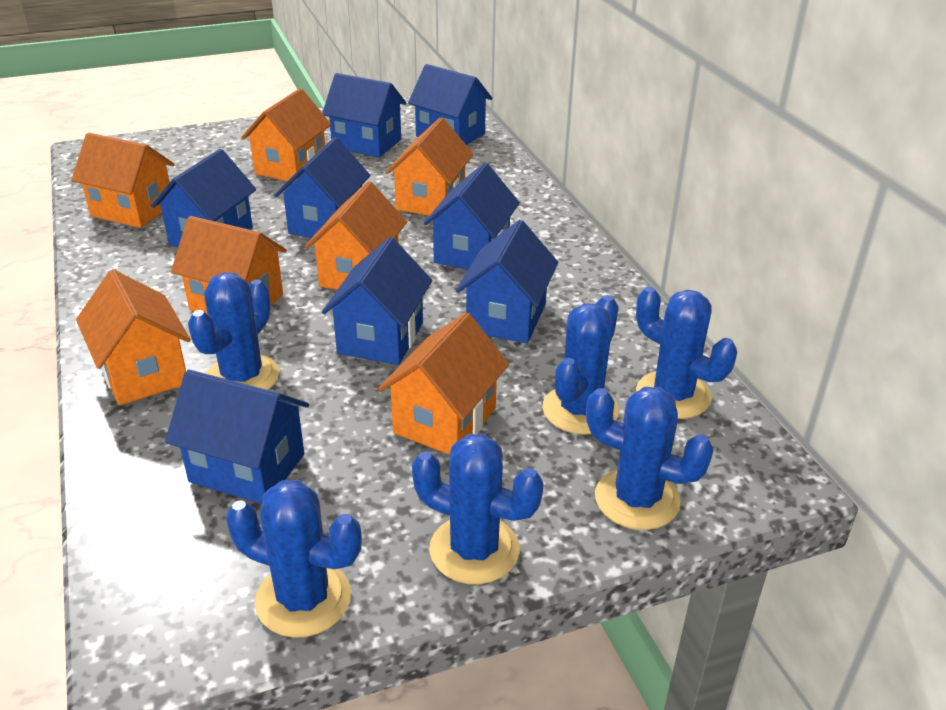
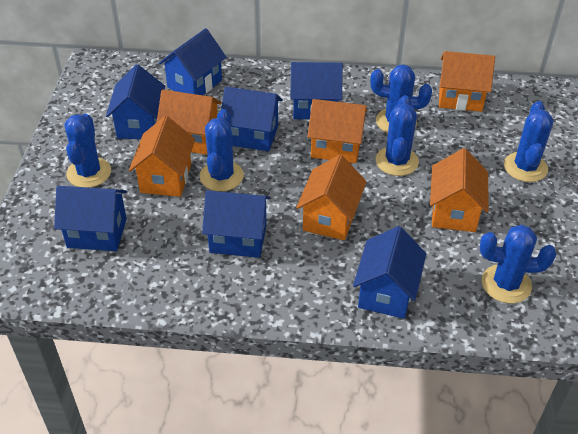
blue house: 8 -> 7
orange house: 7 -> 6

